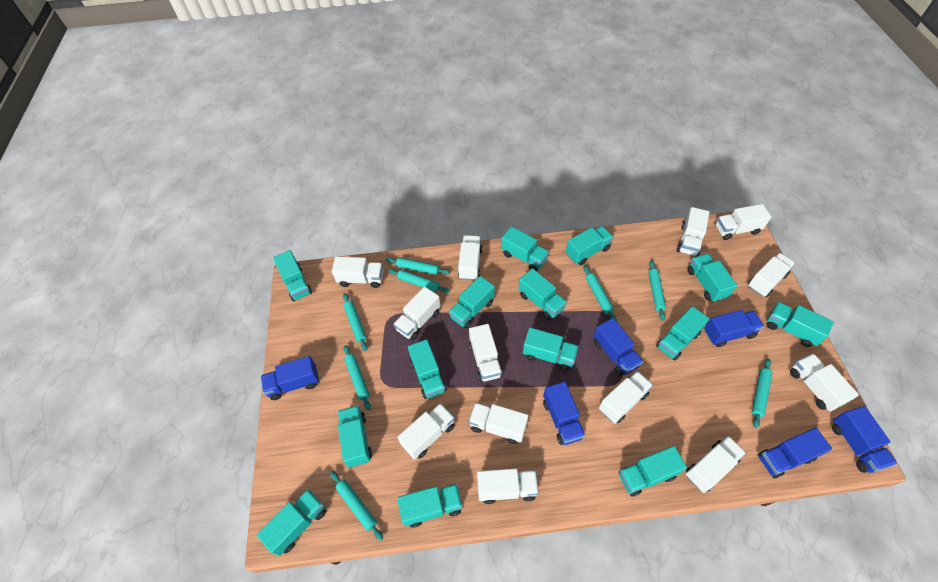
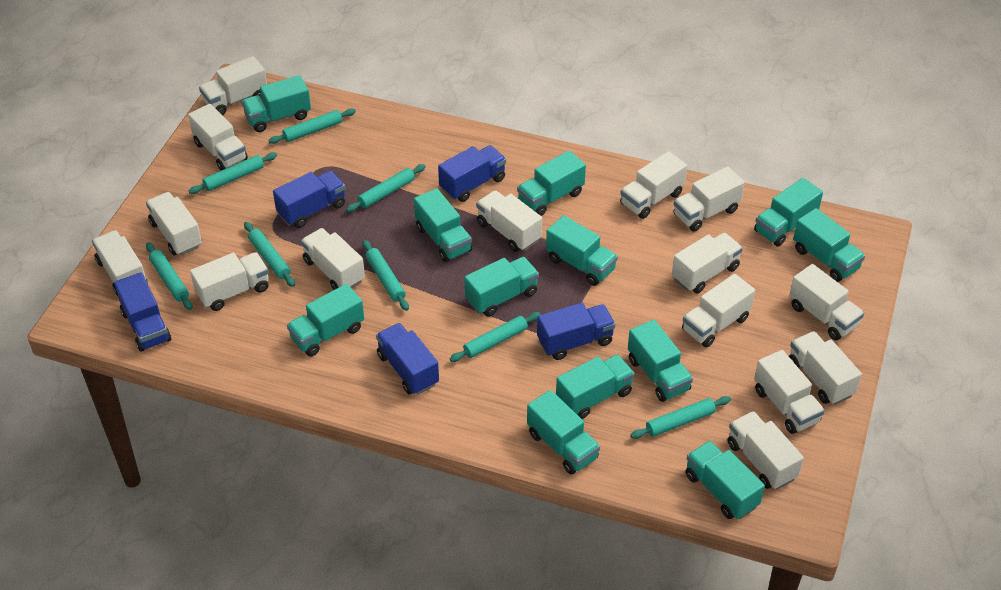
blue truck: 6 -> 5
turquoise truck: 14 -> 12
white truck: 13 -> 15

